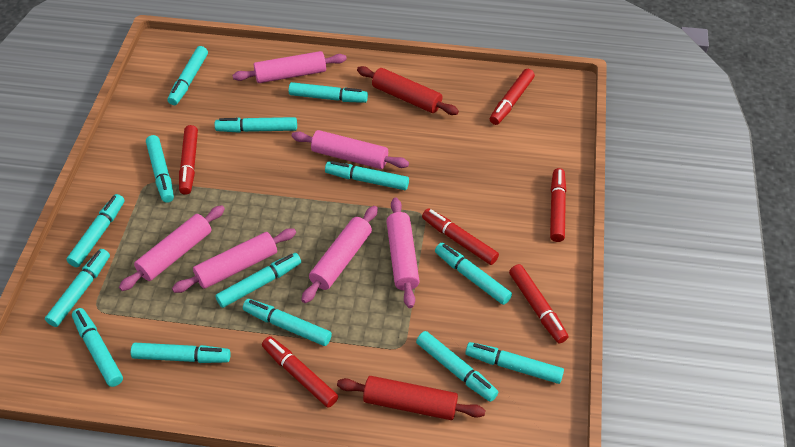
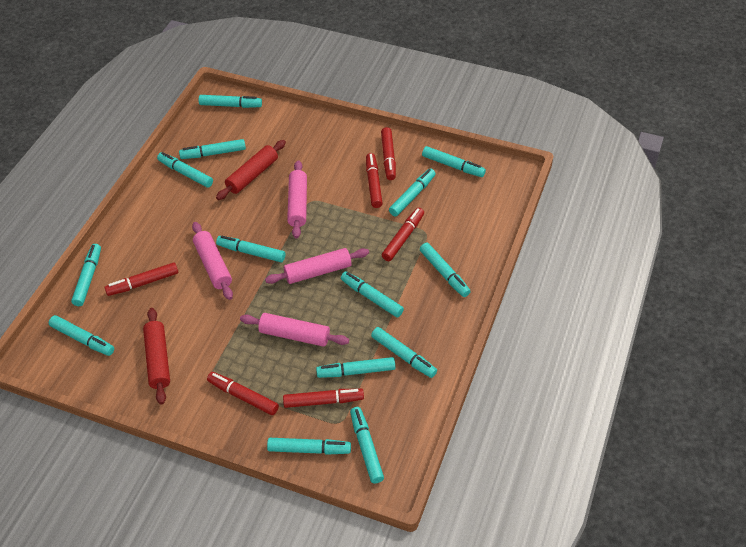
pink rolling pin: 6 -> 4

